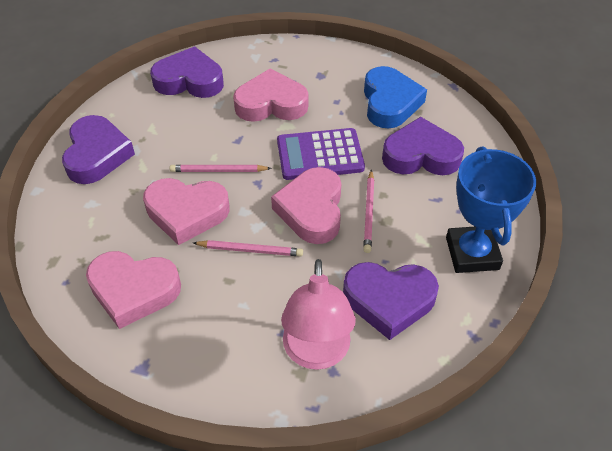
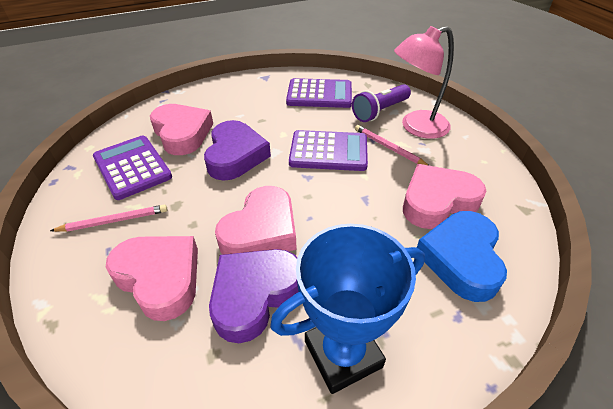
pink pencil: 3 -> 2
purple calculator: 1 -> 3
purple flashlight: 0 -> 1
purple heart: 4 -> 2

